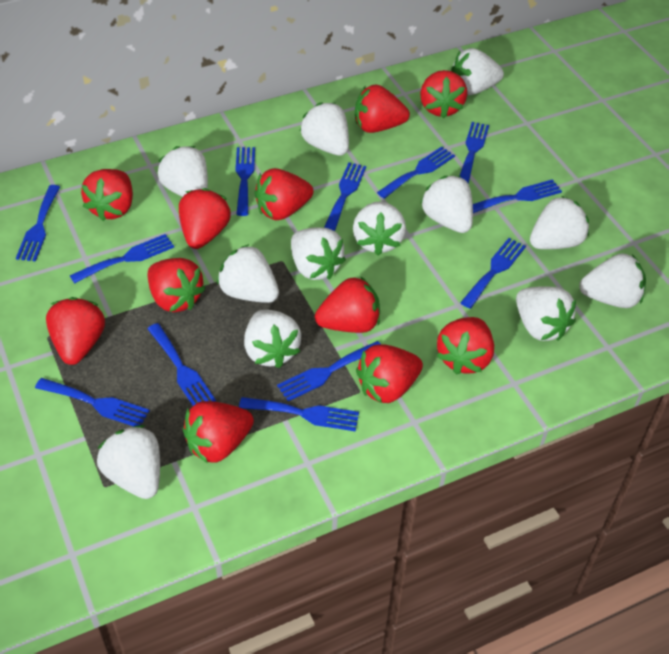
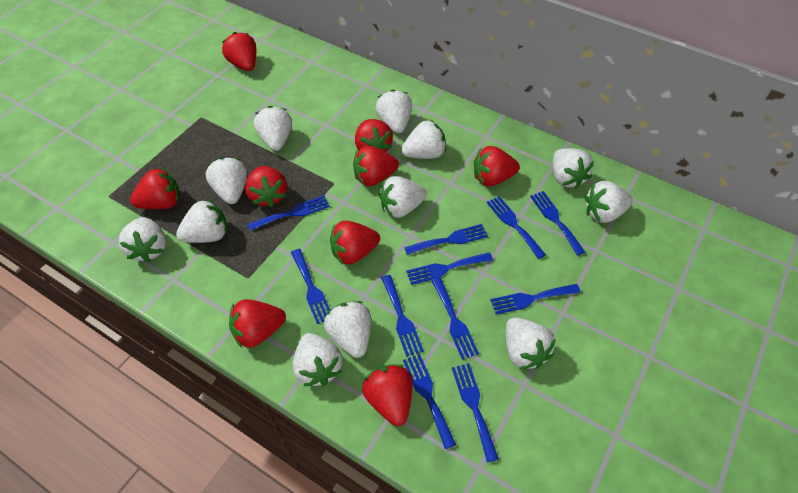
blue fork: 12 -> 11
red strawberry: 11 -> 9

